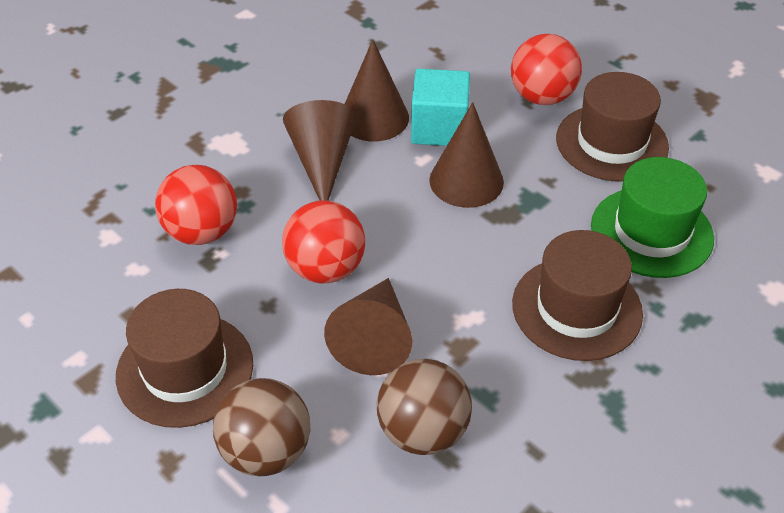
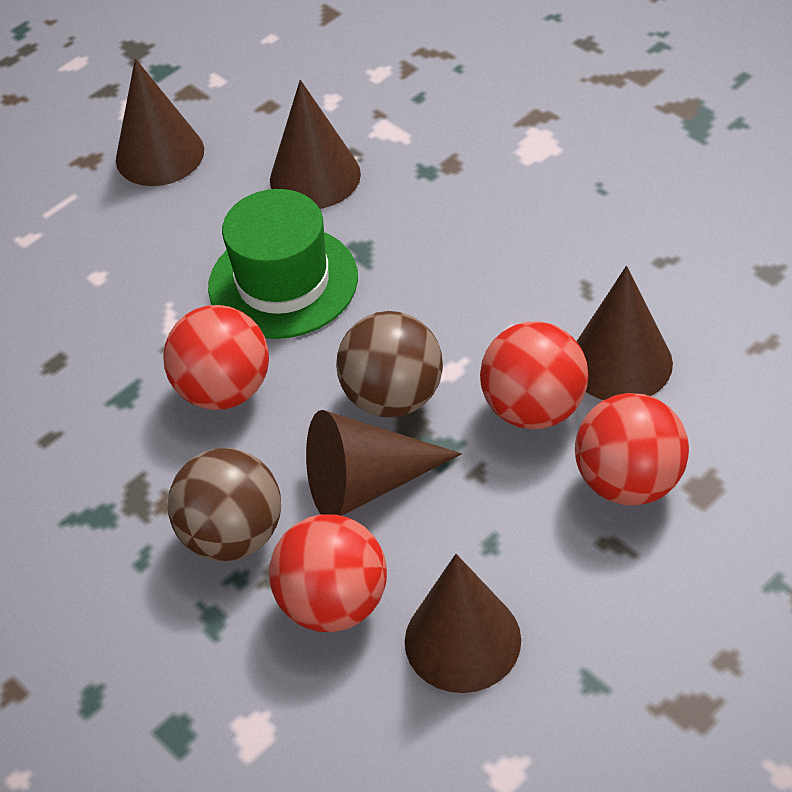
brown cone: 4 -> 5
brown hat: 3 -> 0
red ball: 3 -> 4
turquoise cube: 1 -> 0

